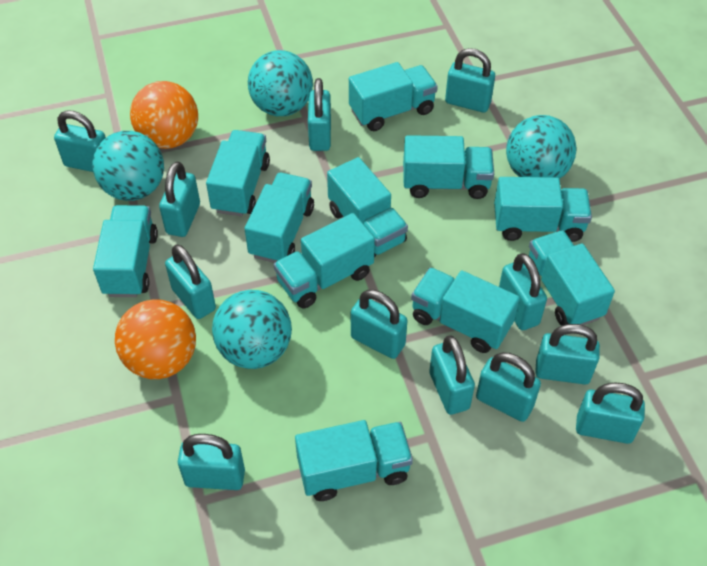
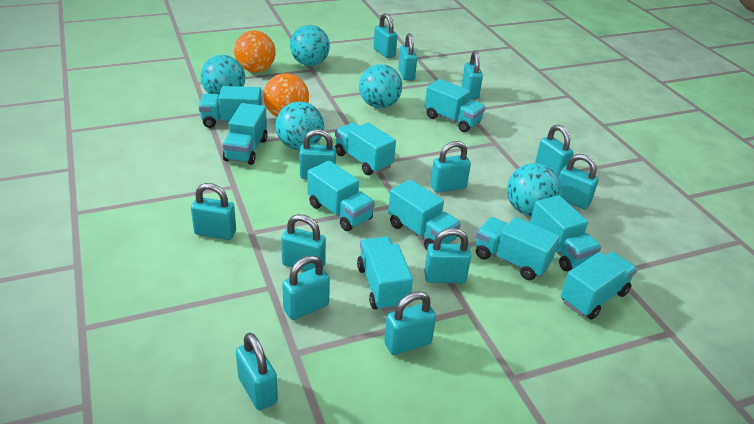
turquoise ball: 4 -> 5
turquoise padlock: 12 -> 13
turquoise truck: 11 -> 10

